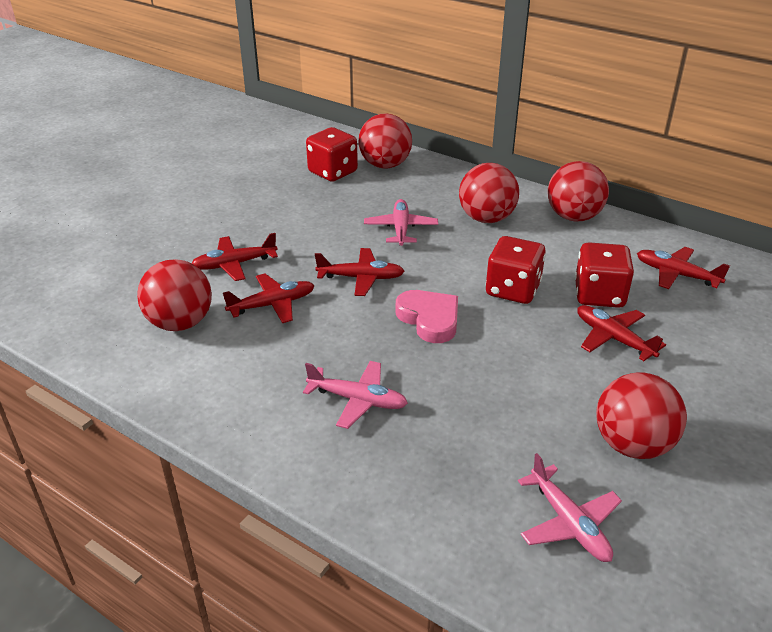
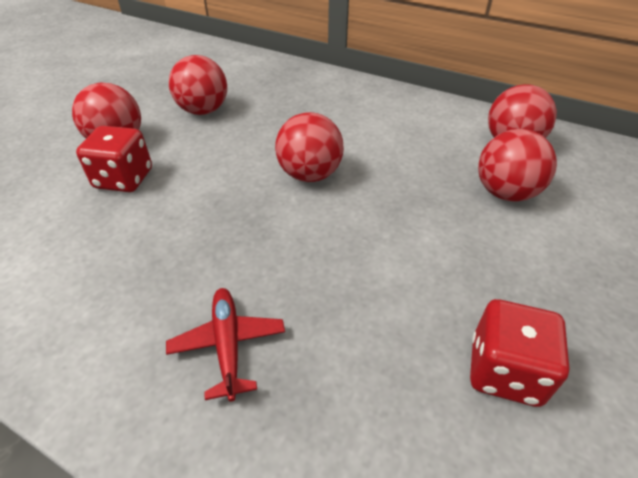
pink heart: 1 -> 0
pink plane: 3 -> 0
red dice: 3 -> 2
red plane: 5 -> 1

